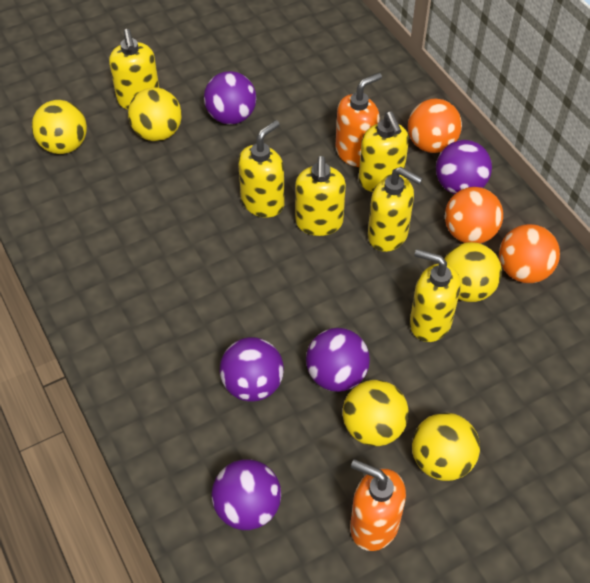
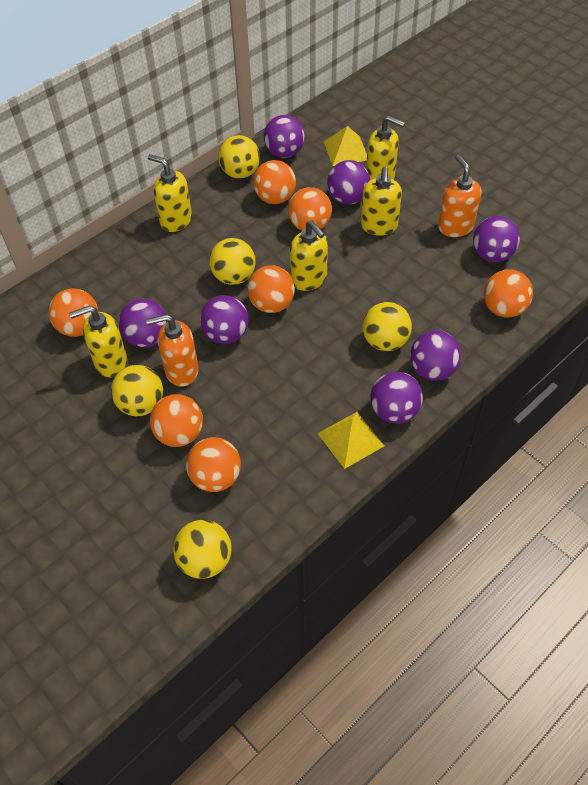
orange ball: 3 -> 7
purple ball: 5 -> 7
yellow pyramid: 0 -> 2
yellow soap dispenser: 6 -> 5

